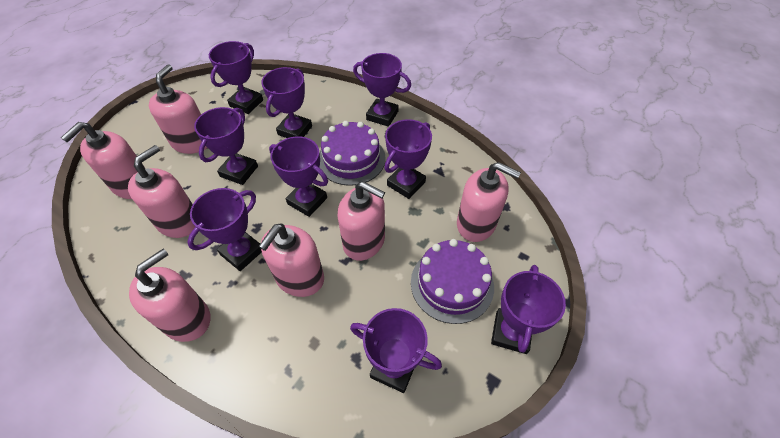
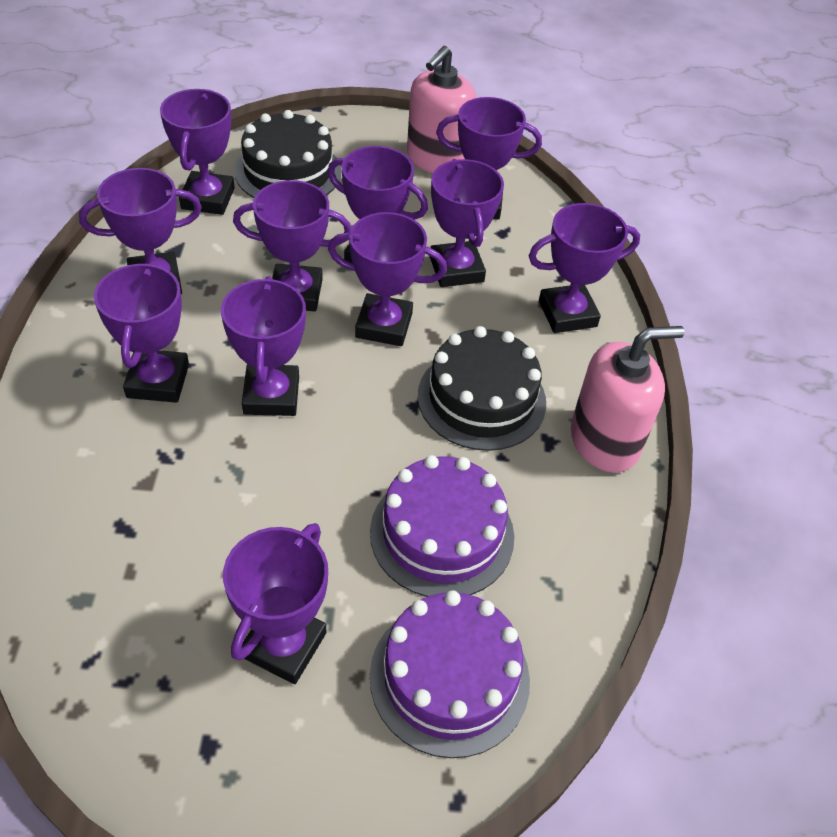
black cake: 0 -> 2
pink soap dispenser: 7 -> 2
purple trophy: 9 -> 11

